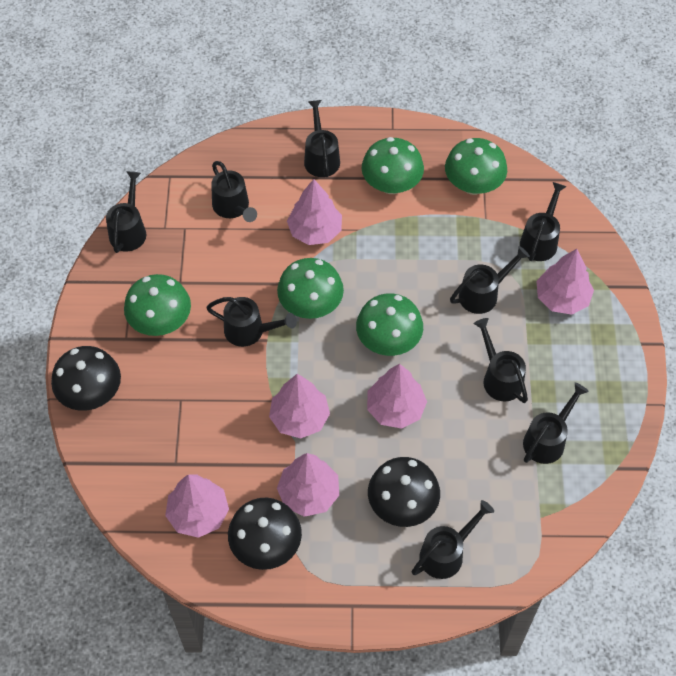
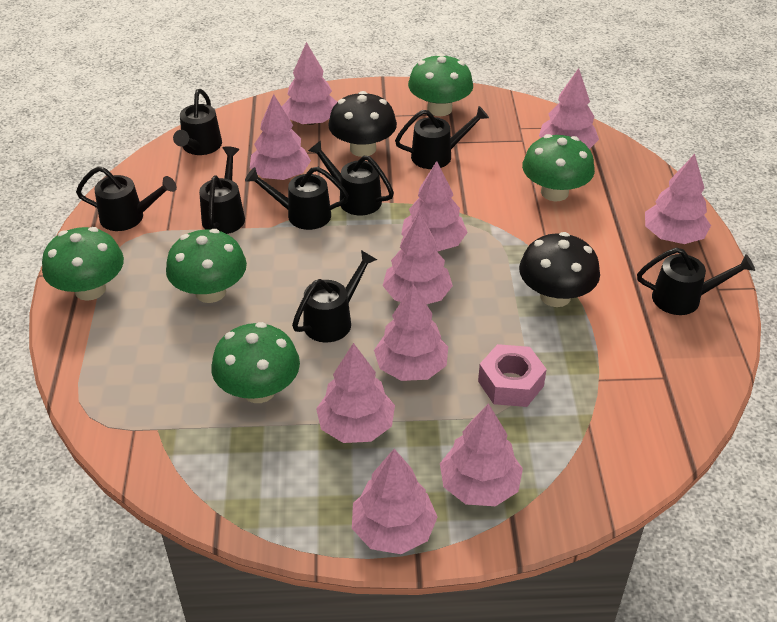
black mushroom: 3 -> 2
black watering can: 9 -> 8
pink nut: 0 -> 1
pink tree: 6 -> 10

